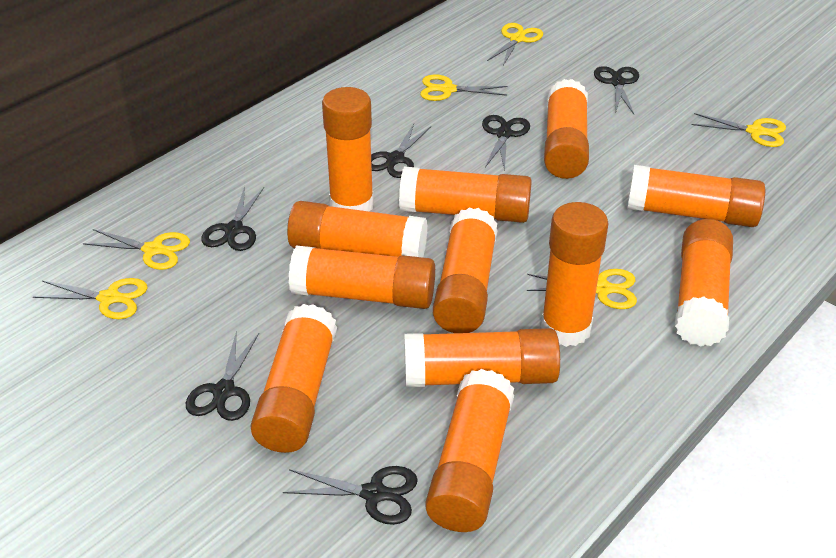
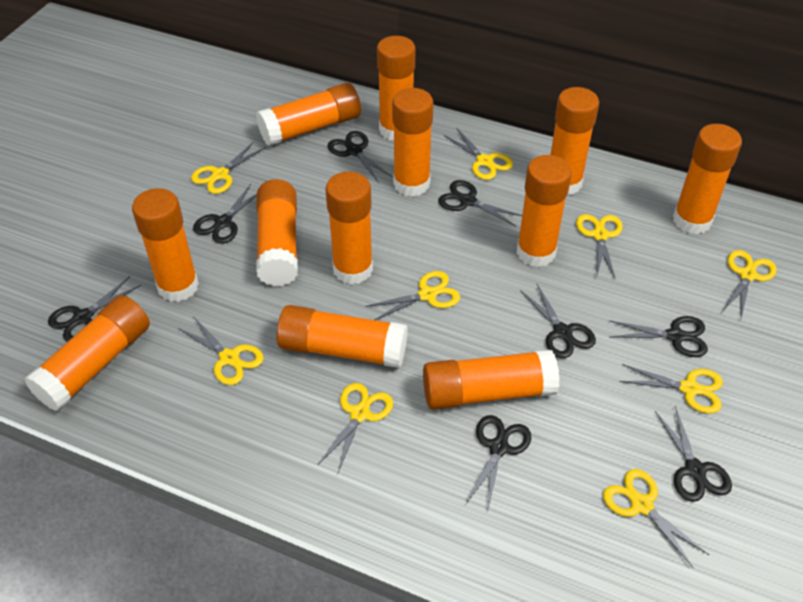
black scissors: 6 -> 8
yellow scissors: 6 -> 9

